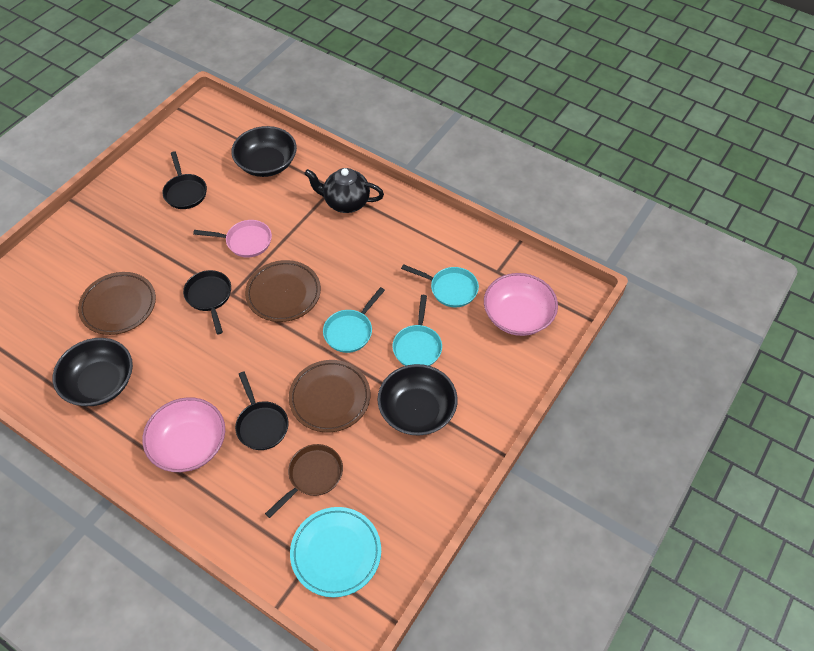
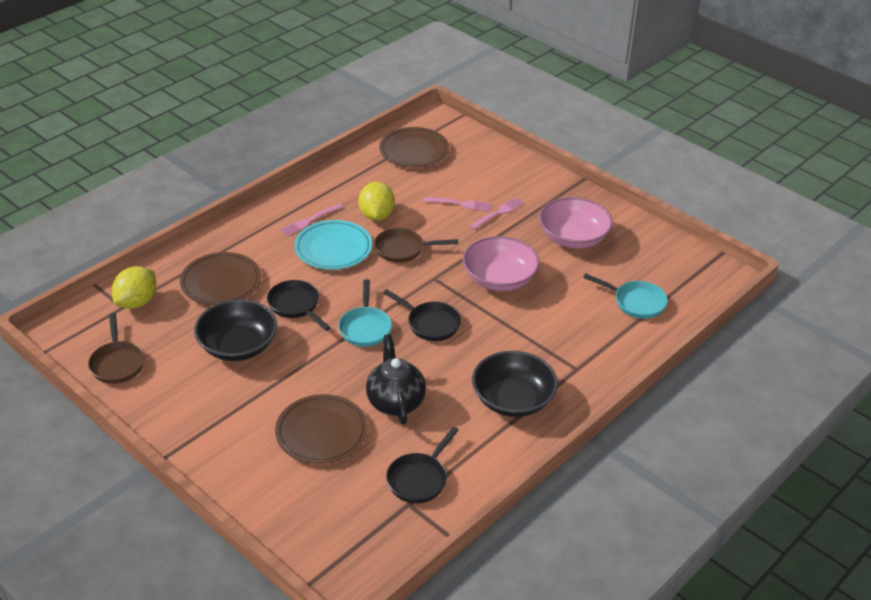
black bowl: 3 -> 2
brown pan: 1 -> 2
pink fork: 0 -> 3
pink pan: 1 -> 0
turquoise pan: 3 -> 2
yellow lemon: 0 -> 2

